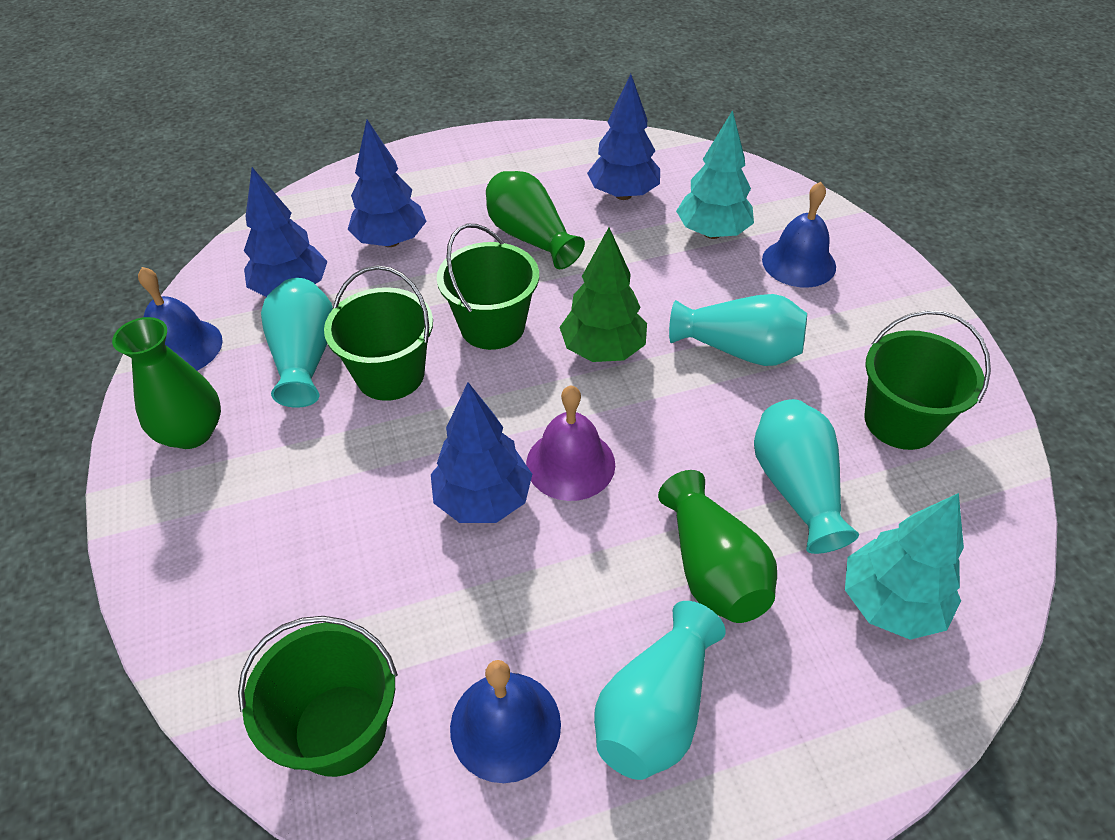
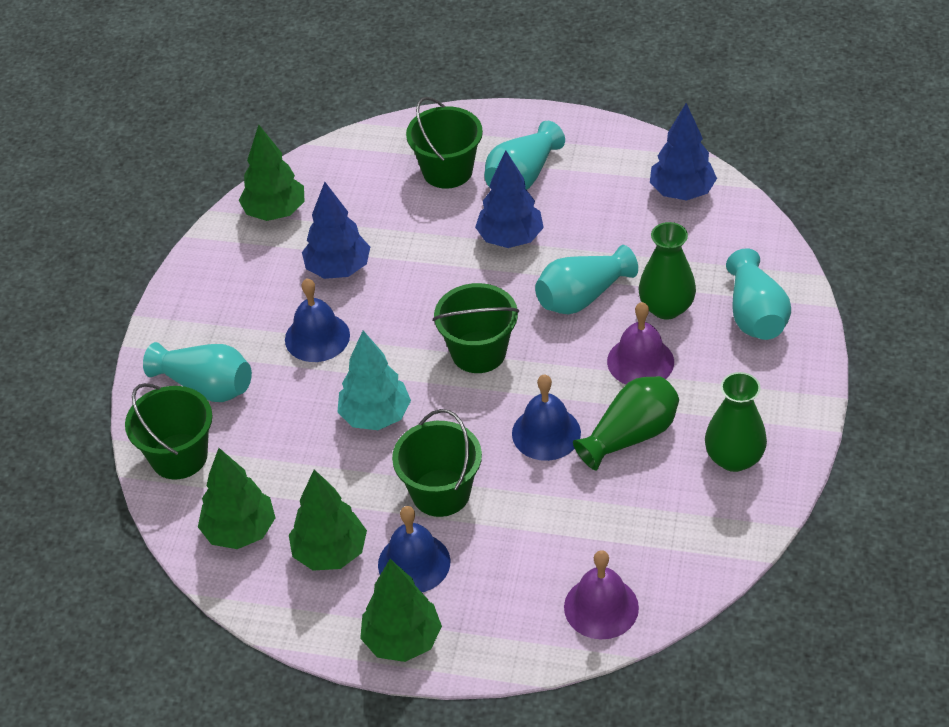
blue tree: 4 -> 3
green tree: 1 -> 4
purple bell: 1 -> 2
turquoise tree: 2 -> 1

